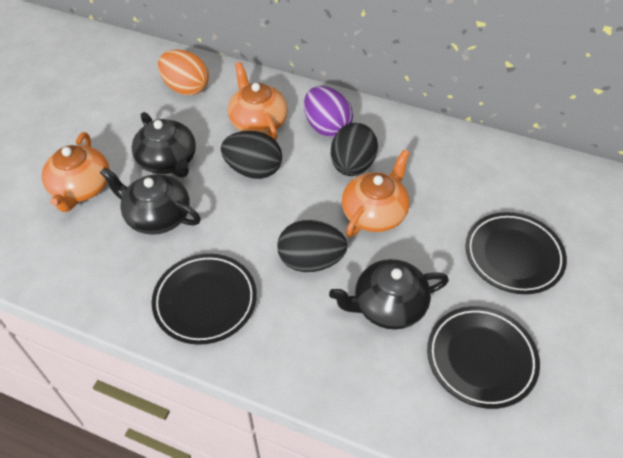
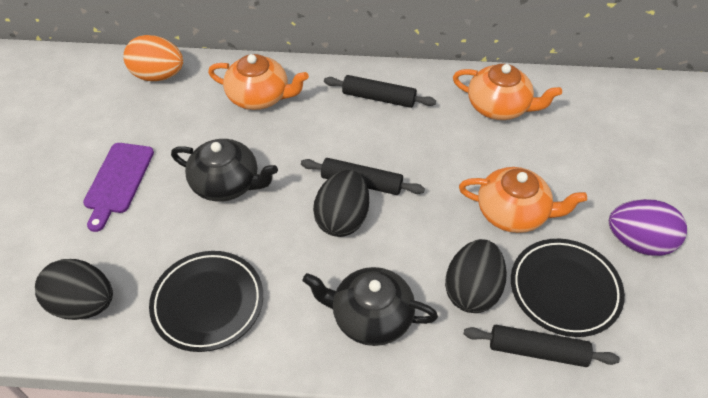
black plate: 3 -> 2
black rolling pin: 0 -> 3
black teapot: 3 -> 2
purple cutting board: 0 -> 1

